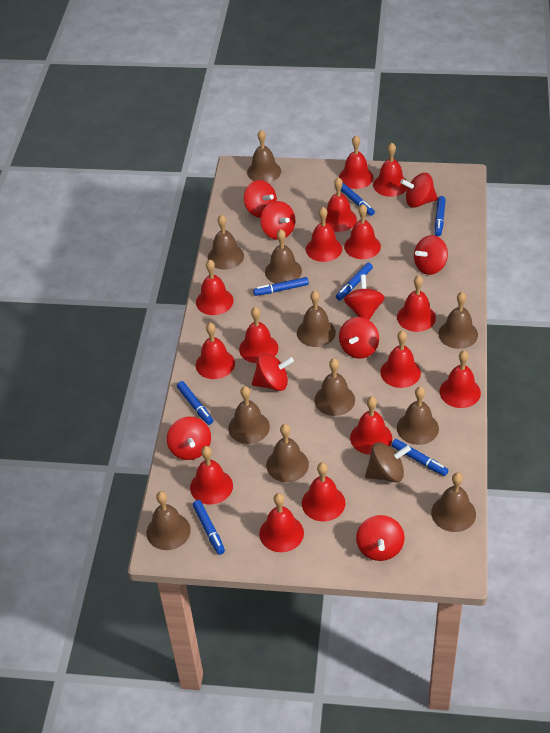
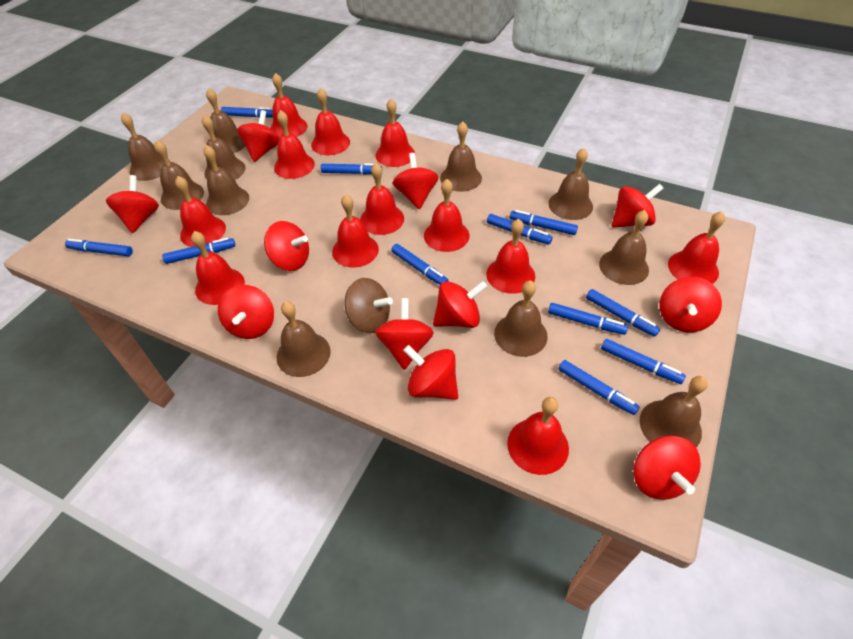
blue marker: 7 -> 11
red bell: 15 -> 12
red spinning top: 9 -> 11

